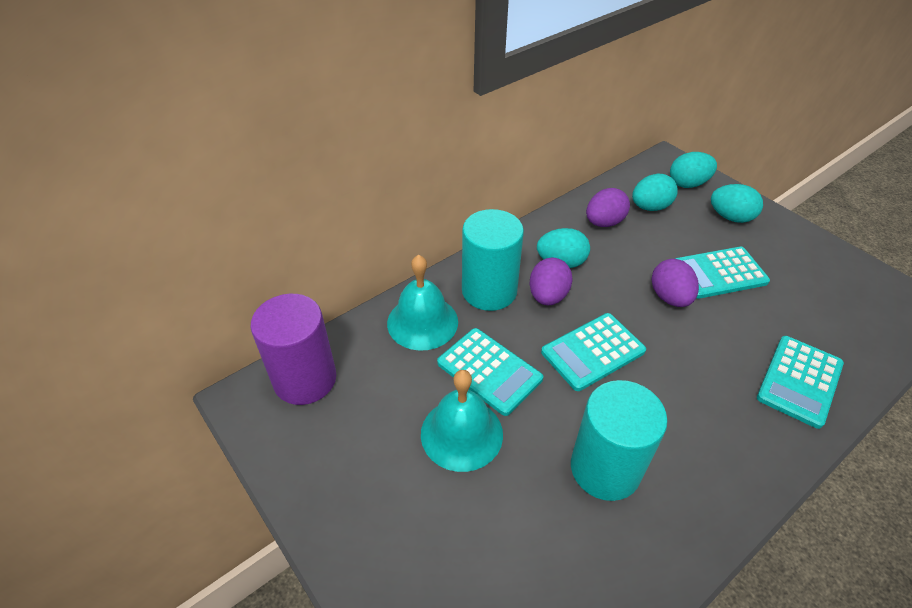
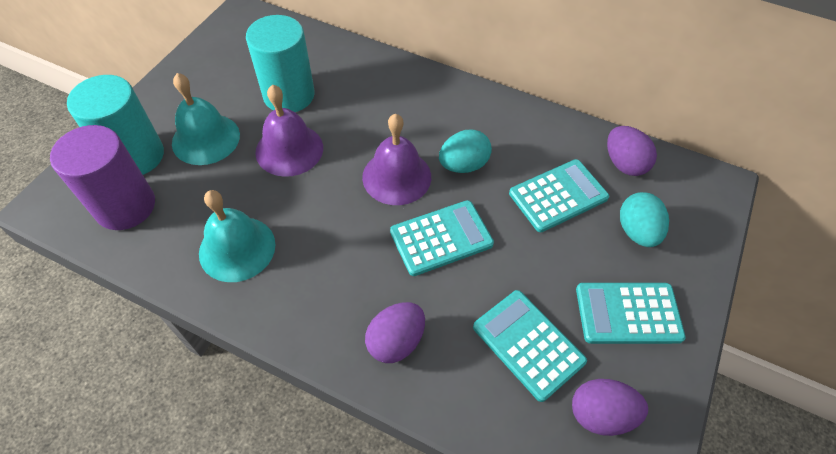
purple bell: 0 -> 2
turquoise egg: 4 -> 2

